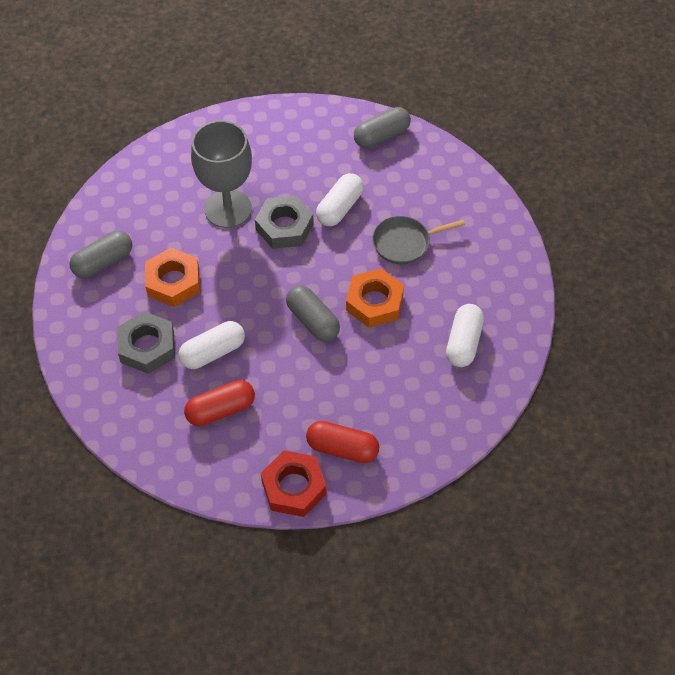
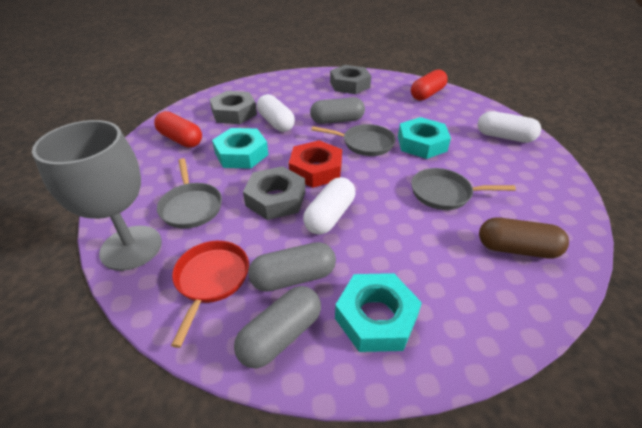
brown capsule: 0 -> 1
grey nut: 2 -> 3
grey pan: 1 -> 3
orange nut: 2 -> 0
red pan: 0 -> 1
turquoise nut: 0 -> 3

